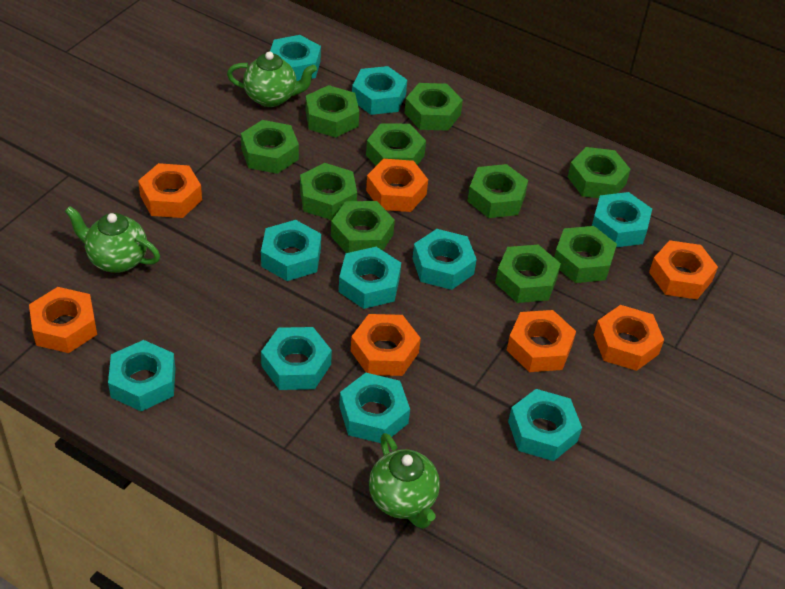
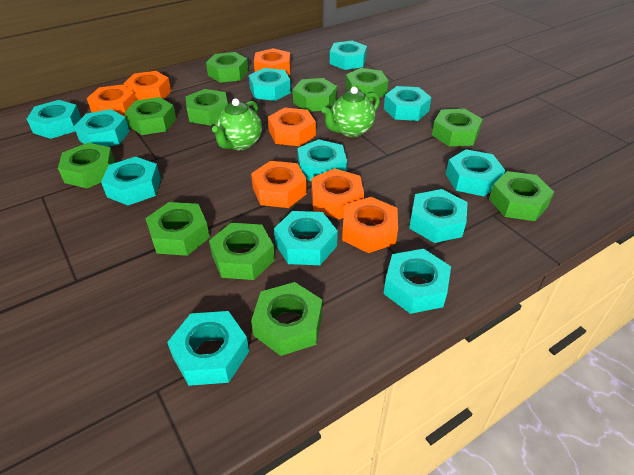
green nut: 10 -> 11
green teapot: 3 -> 2
turquoise nut: 10 -> 12

